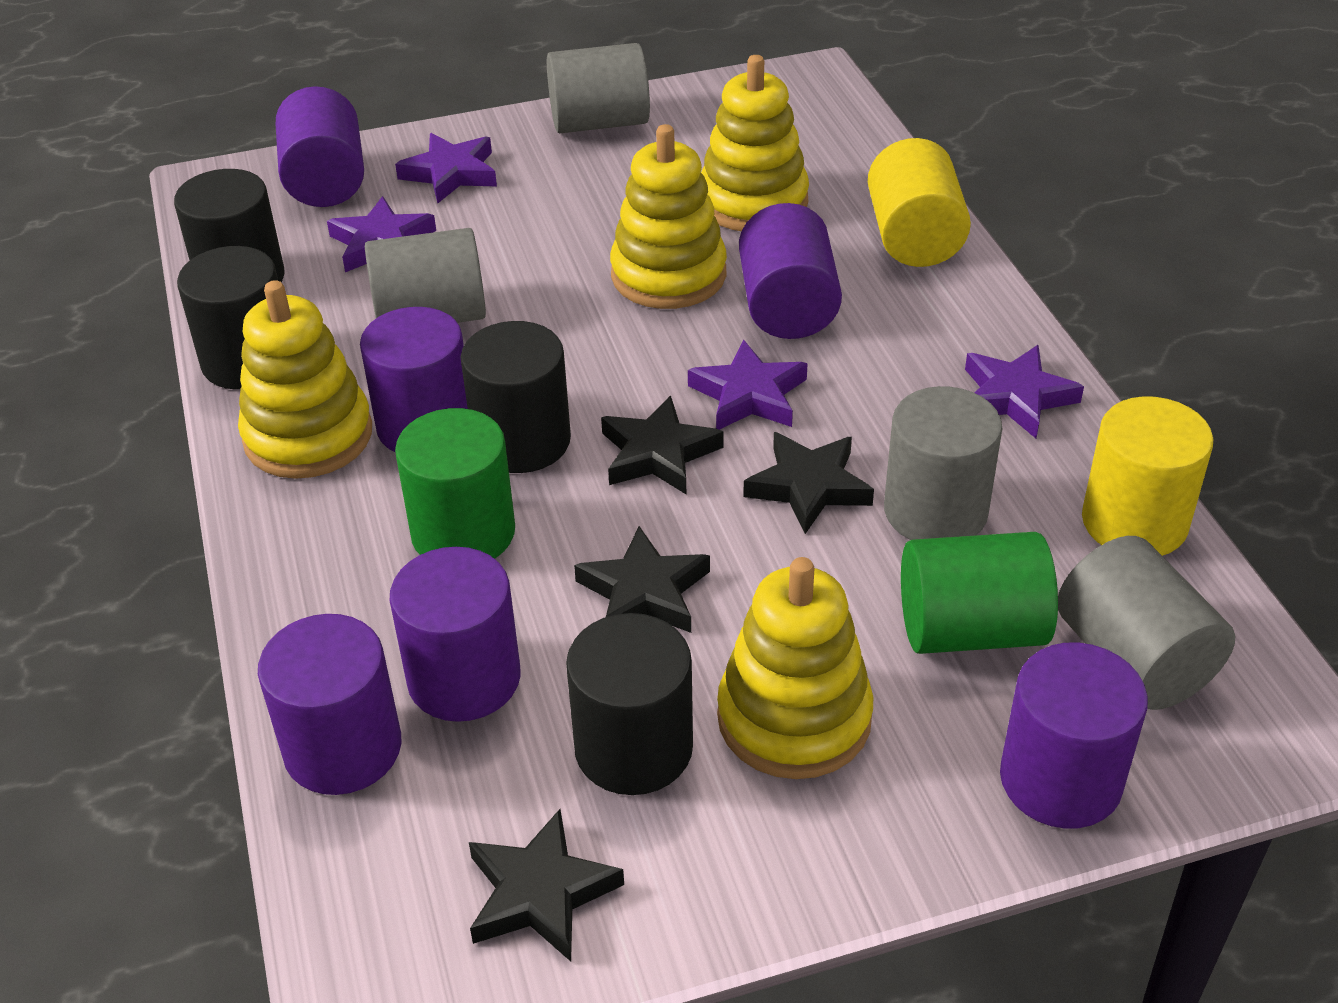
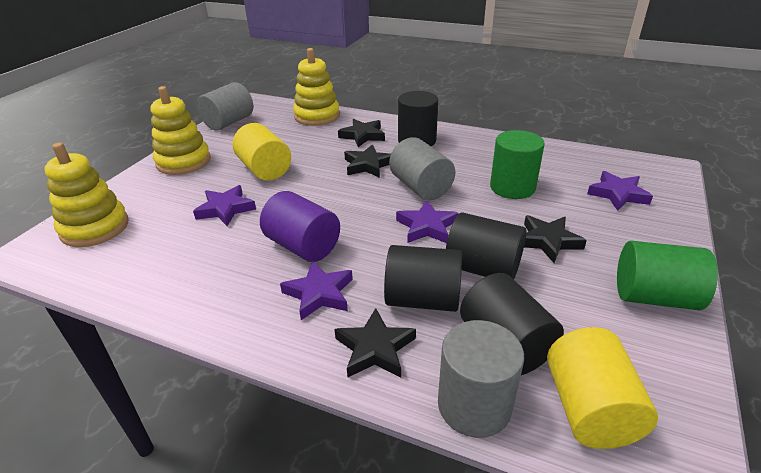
grey cylinder: 4 -> 3
purple cylinder: 6 -> 1
yellow stacking toy: 4 -> 3

